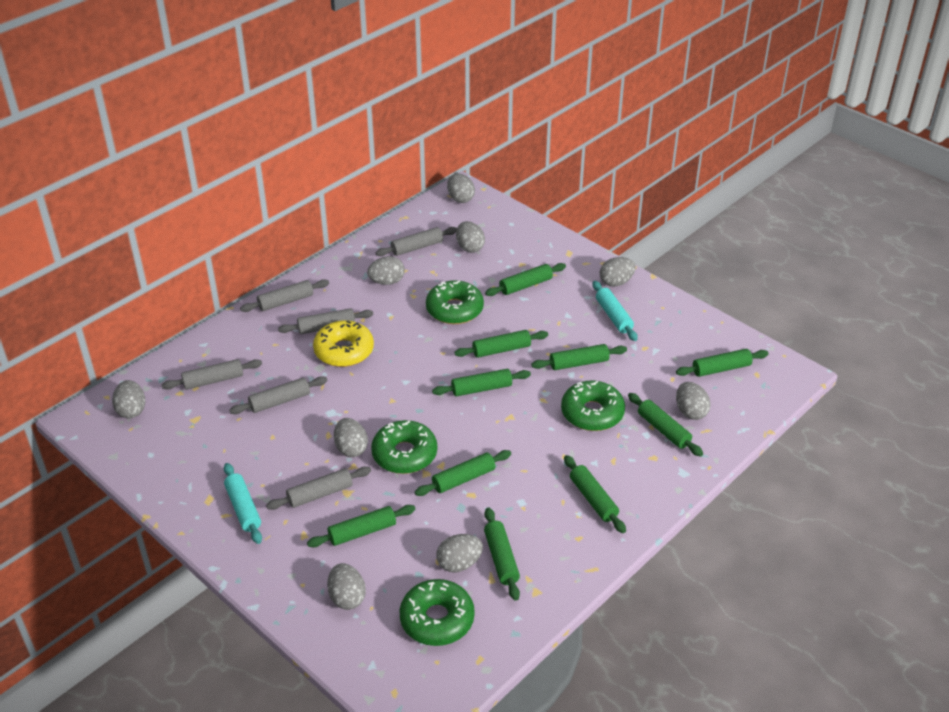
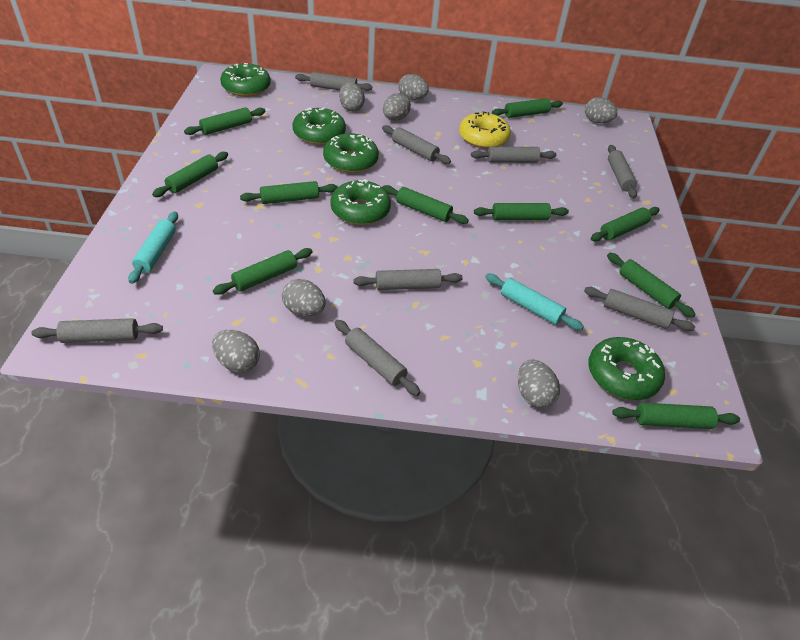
green donut: 4 -> 5
grey egg: 9 -> 7
grey rolling pin: 6 -> 8

